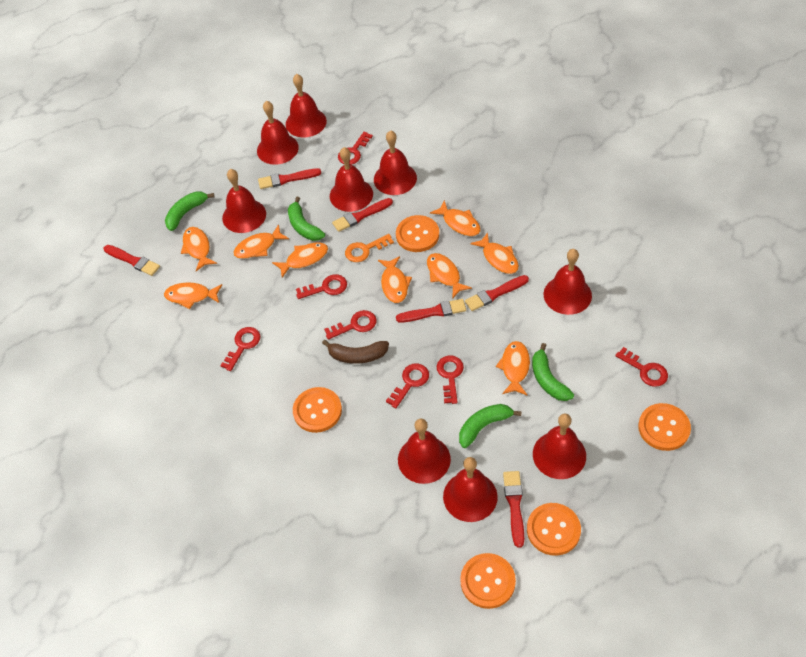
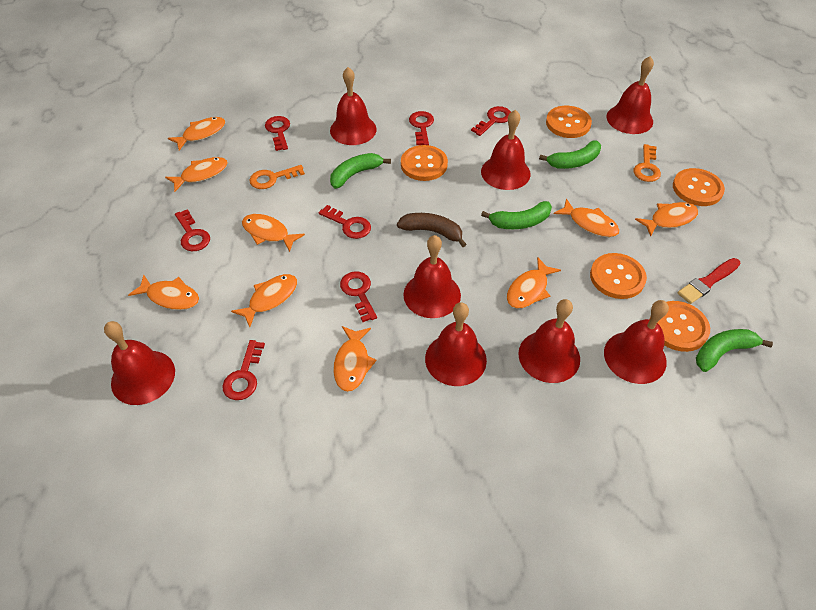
orange key: 1 -> 2
red bell: 9 -> 8
red brush: 6 -> 1

